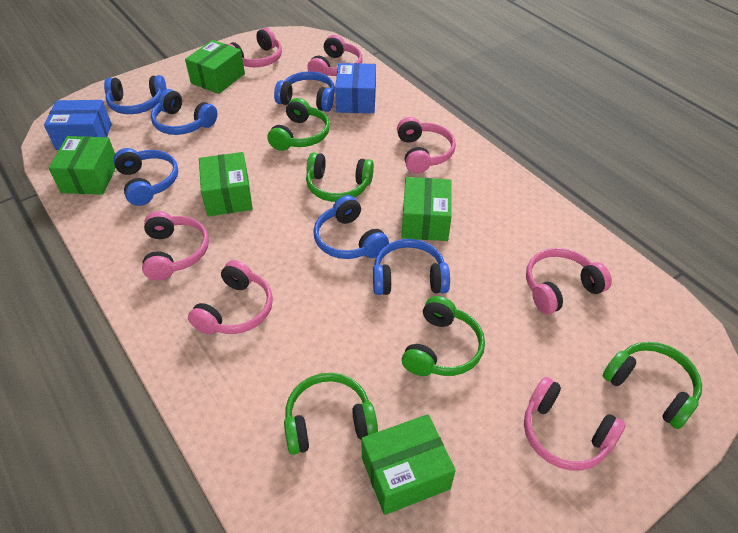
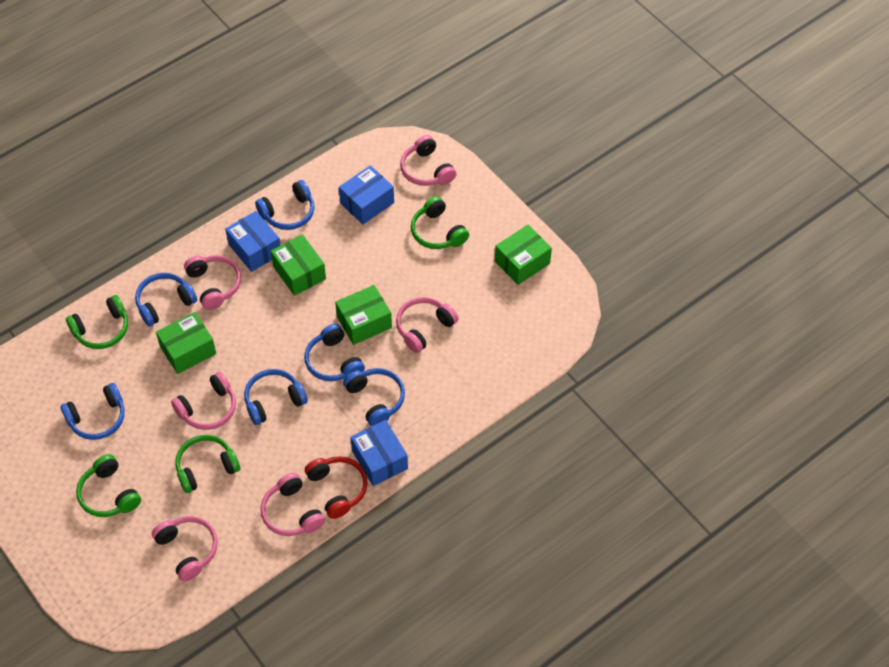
blue box: 2 -> 3
green box: 5 -> 4
green headphones: 5 -> 4
pink headphones: 7 -> 6
red headphones: 0 -> 1

